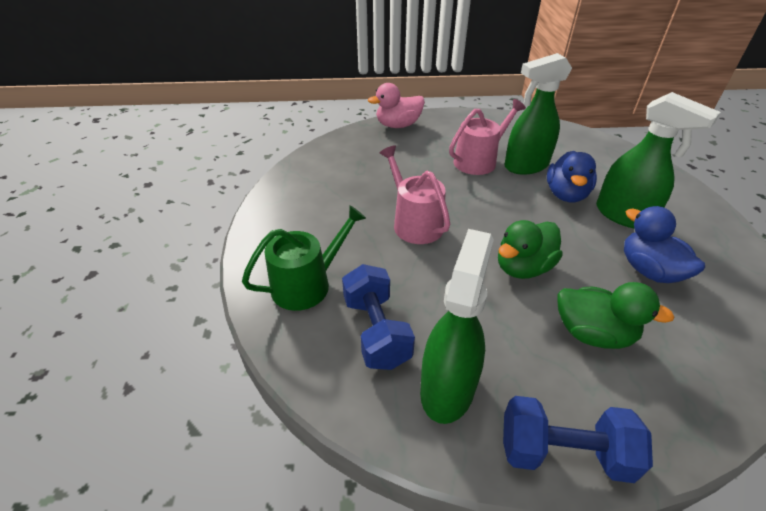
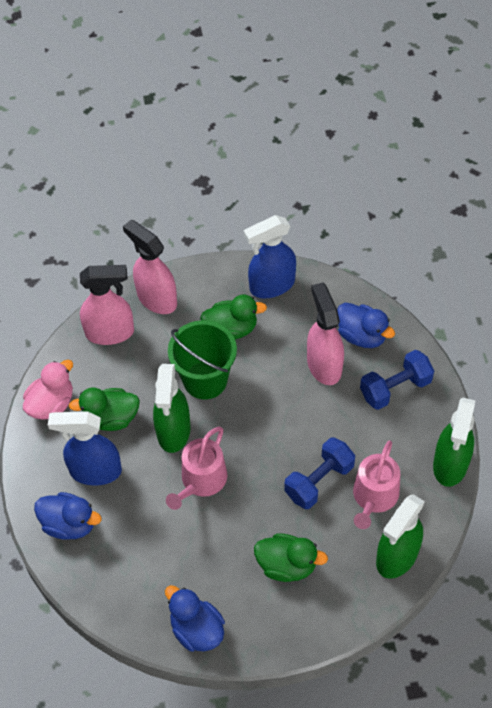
blue duck: 2 -> 3
blue spray bottle: 0 -> 2
green bucket: 0 -> 1
green duck: 2 -> 3
green watering can: 1 -> 0
pink spray bottle: 0 -> 3

